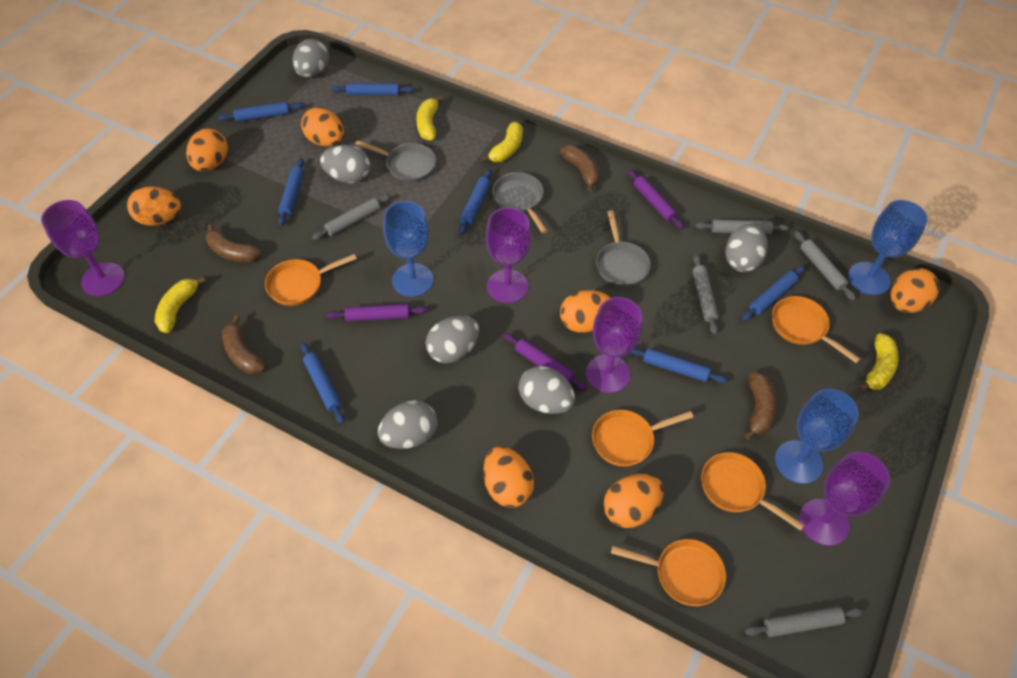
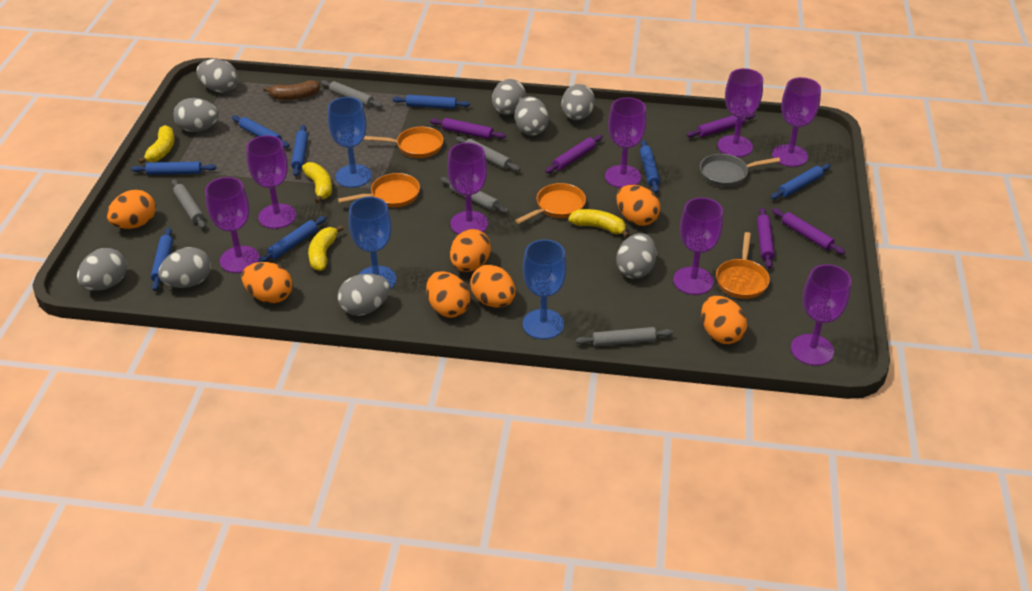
blue rolling pin: 7 -> 8
brown banana: 4 -> 1
grey egg: 6 -> 9
grey pan: 3 -> 1
orange pan: 5 -> 4
purple goblet: 4 -> 8
purple rolling pin: 3 -> 5

